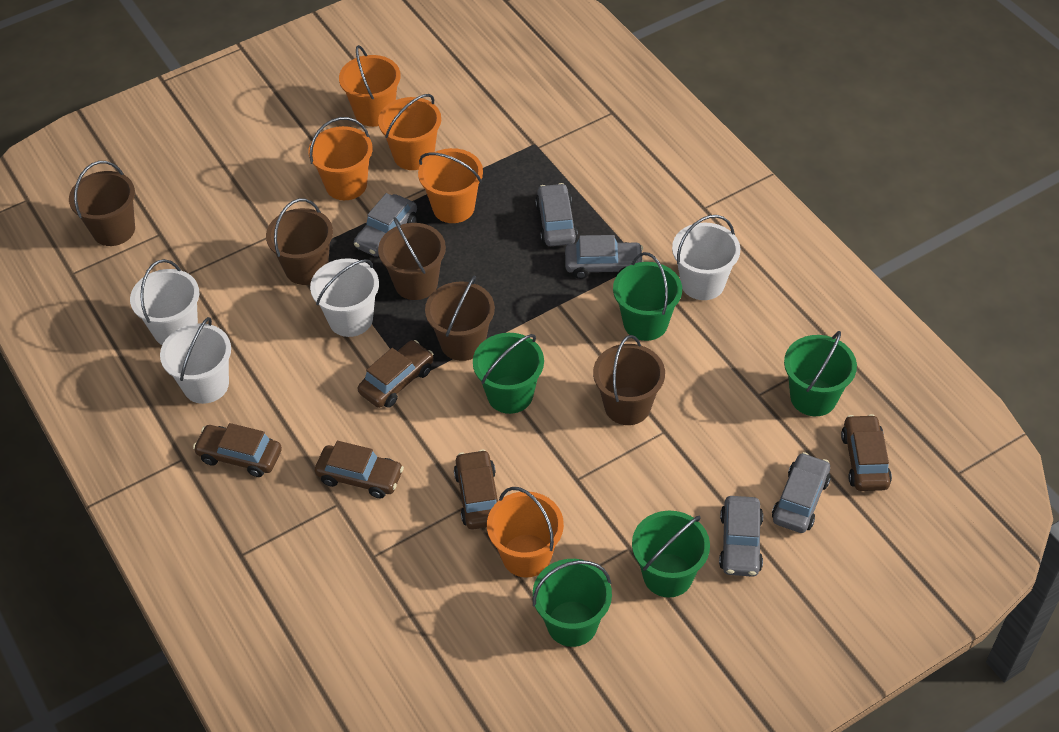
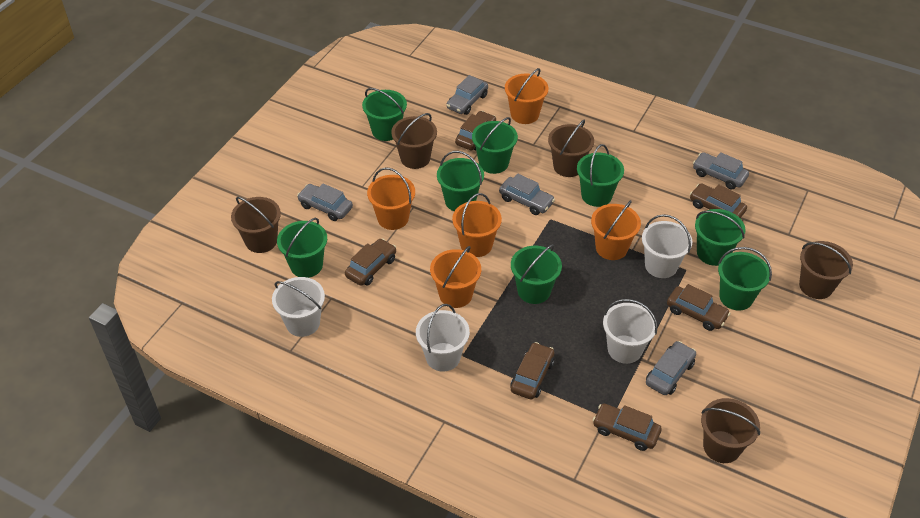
brown car: 5 -> 6
green bucket: 5 -> 8

